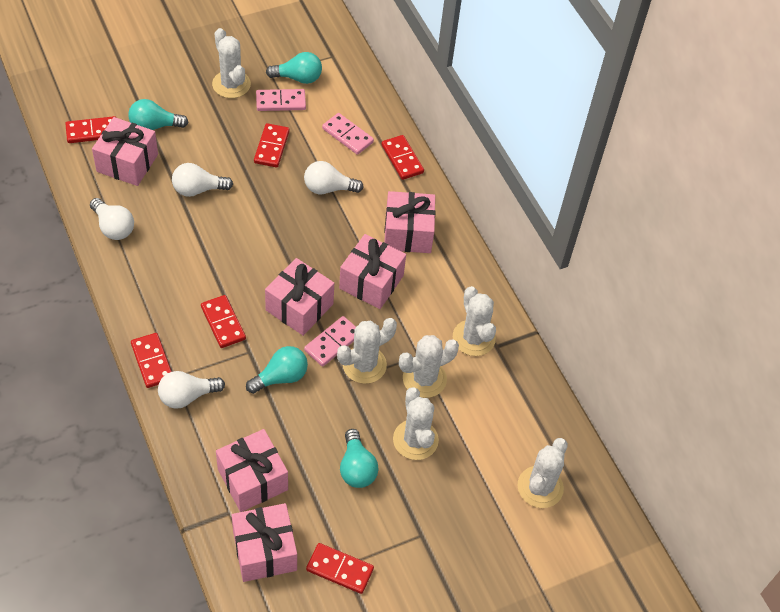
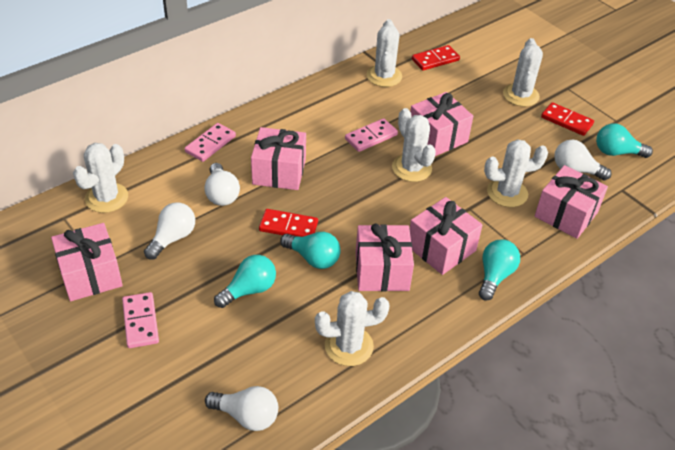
red domino: 6 -> 3

